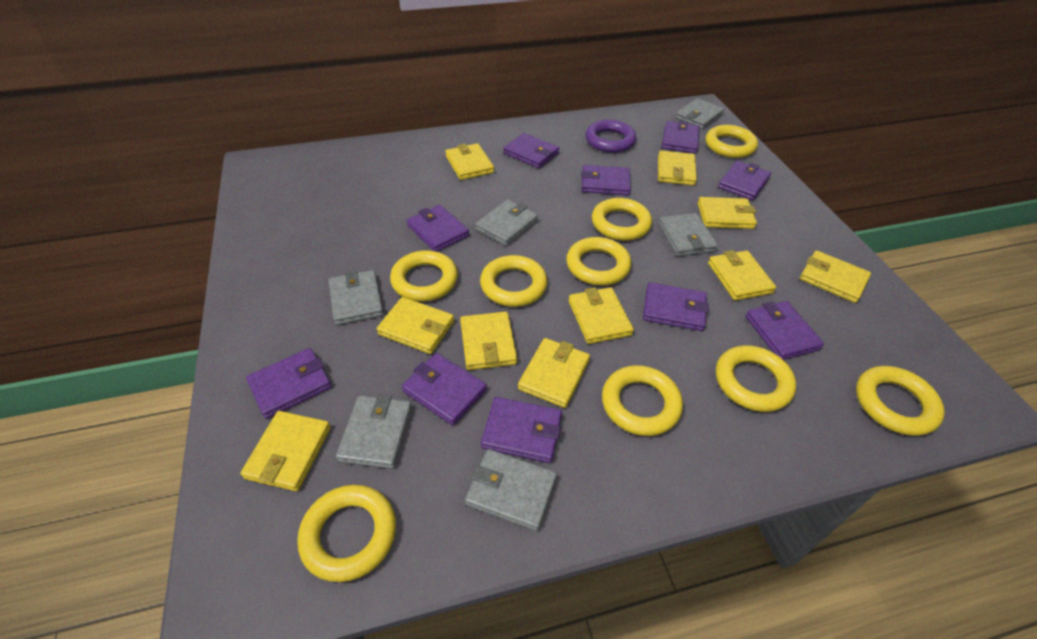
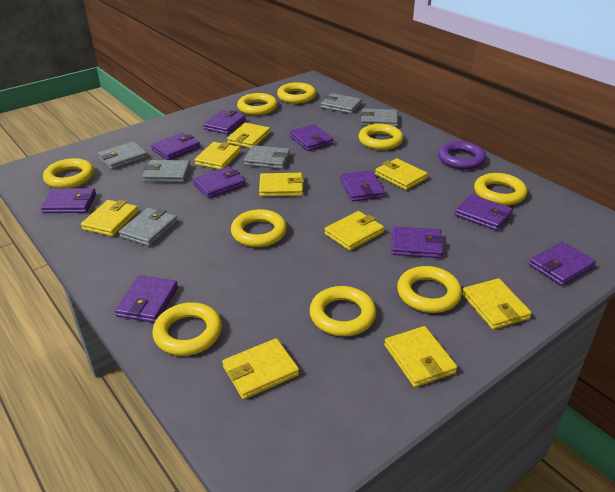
yellow wallet: 10 -> 9

